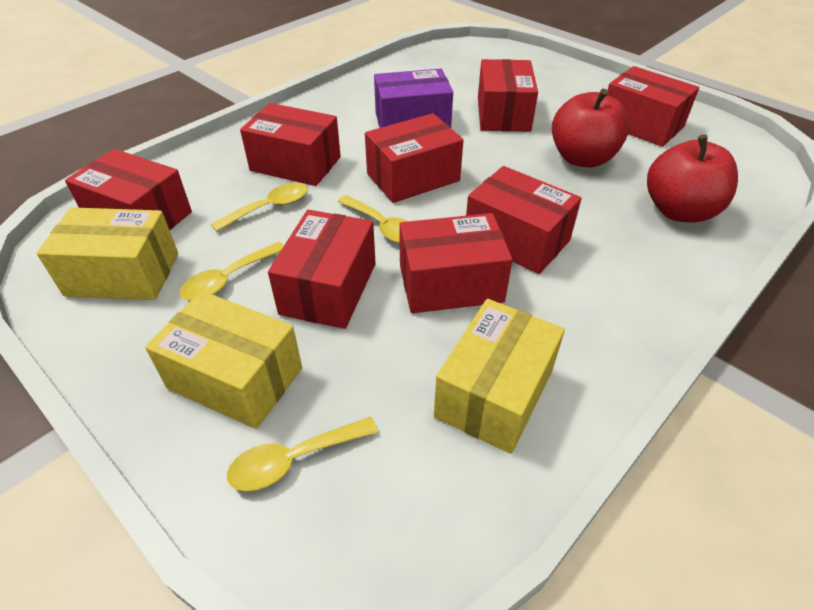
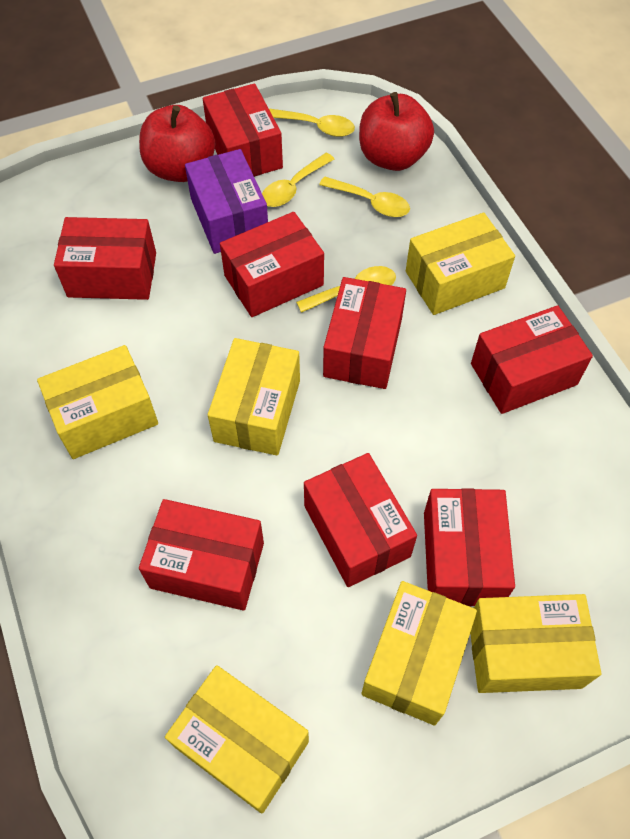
yellow box: 3 -> 6

